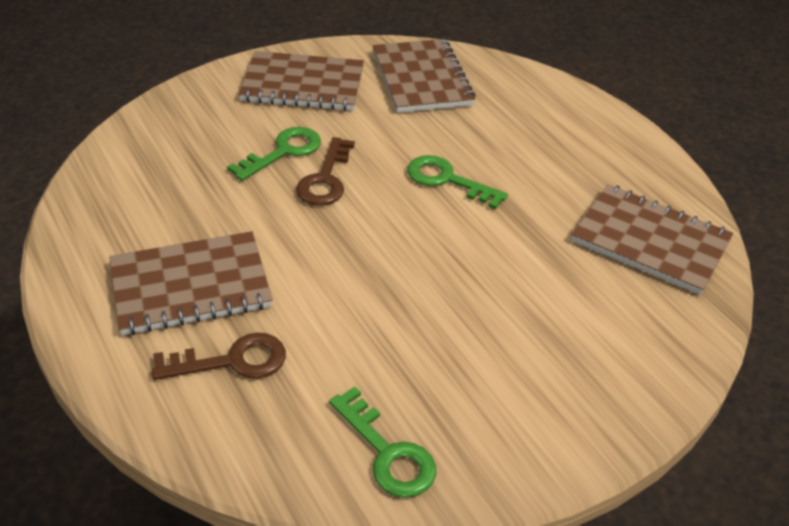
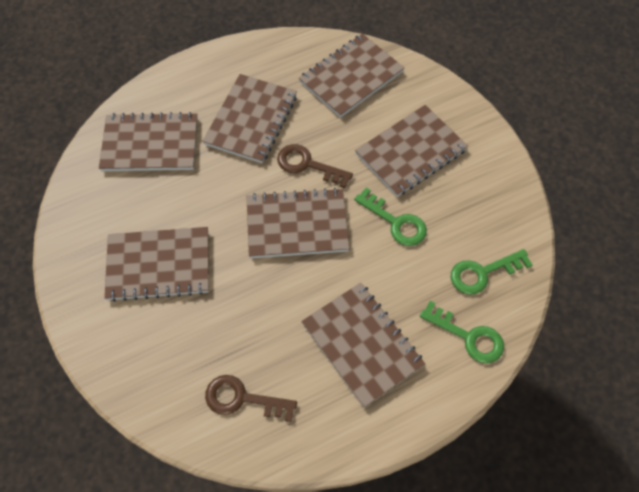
brown notebook: 4 -> 7

